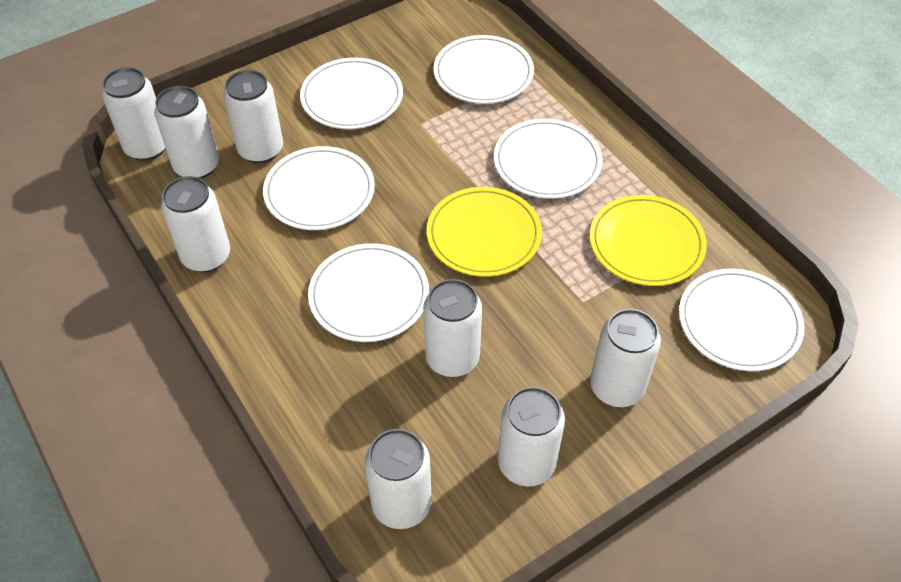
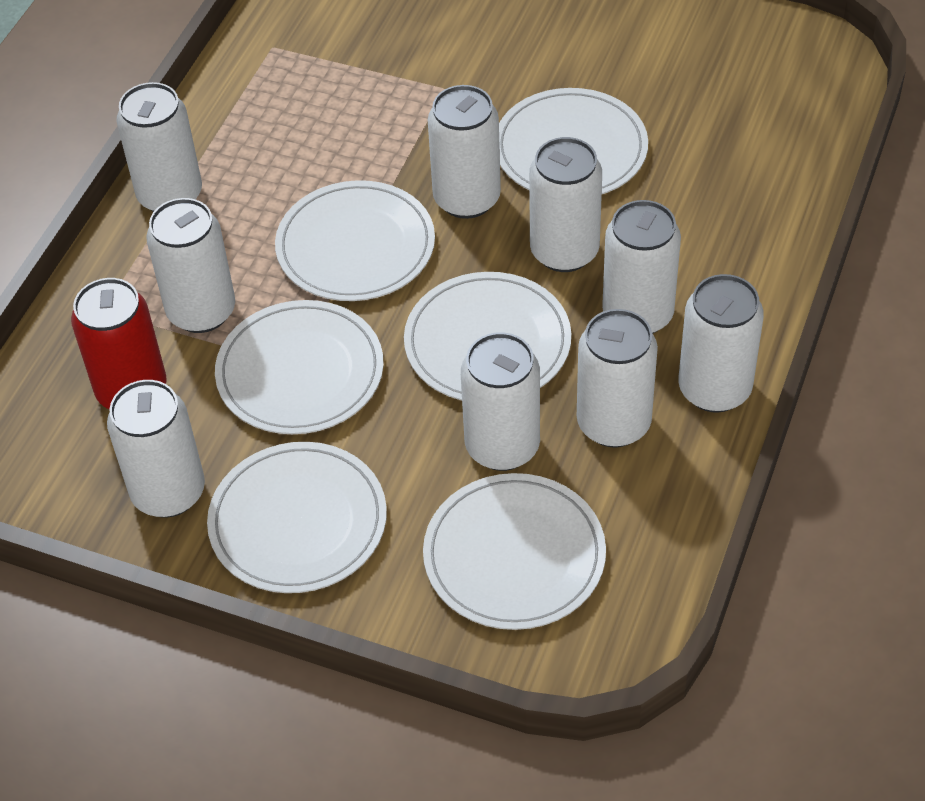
red can: 0 -> 1
white can: 8 -> 9
yellow plate: 2 -> 0

